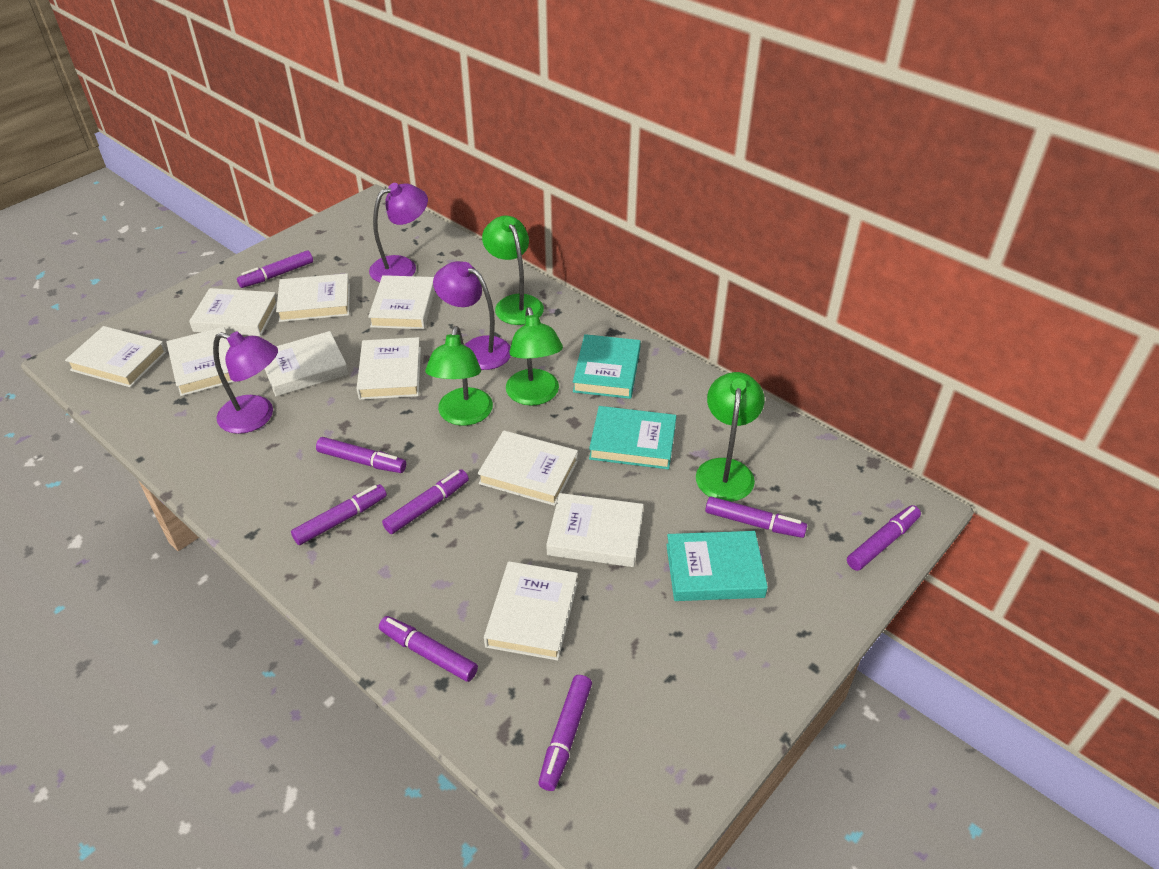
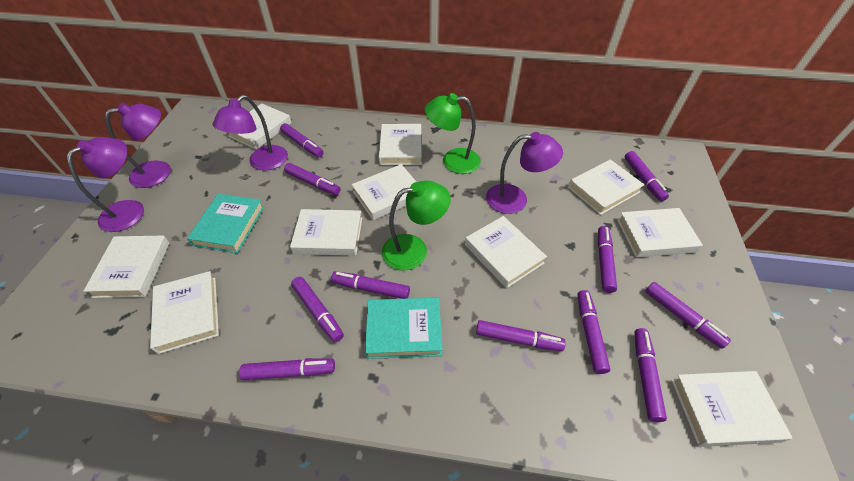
green lamp: 4 -> 2
purple lamp: 3 -> 4
purple marker: 8 -> 11
turquoise book: 3 -> 2

